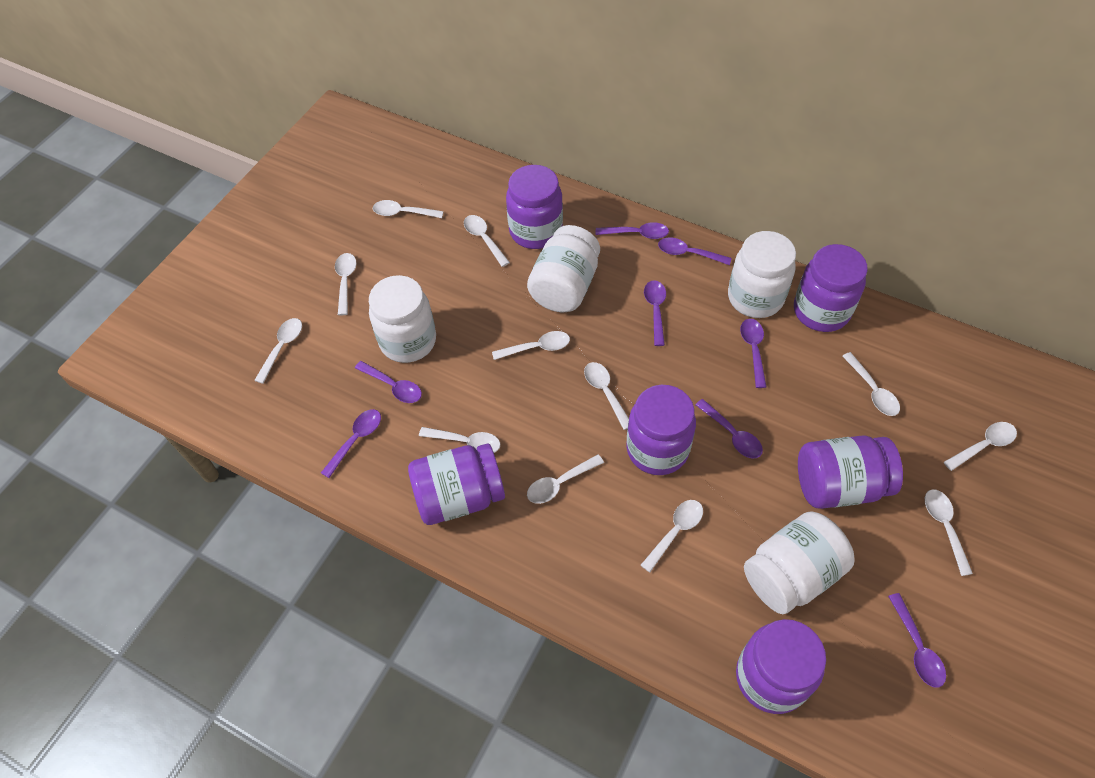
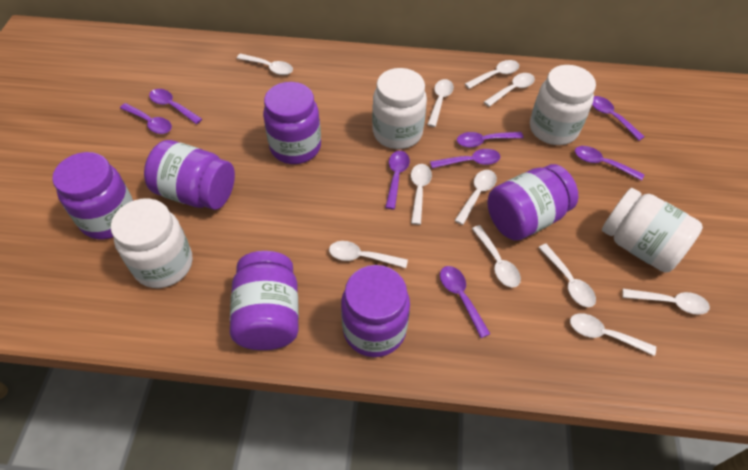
white spoon: 12 -> 11

